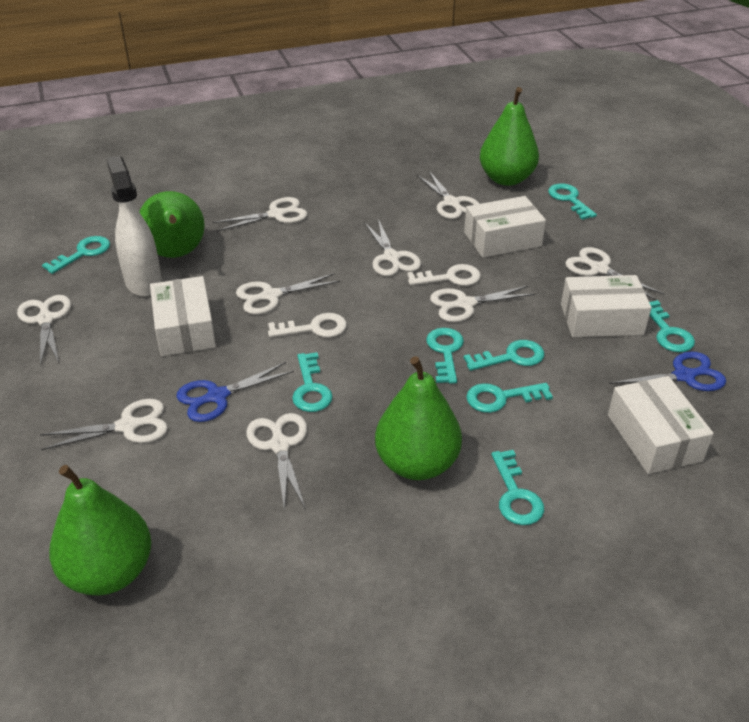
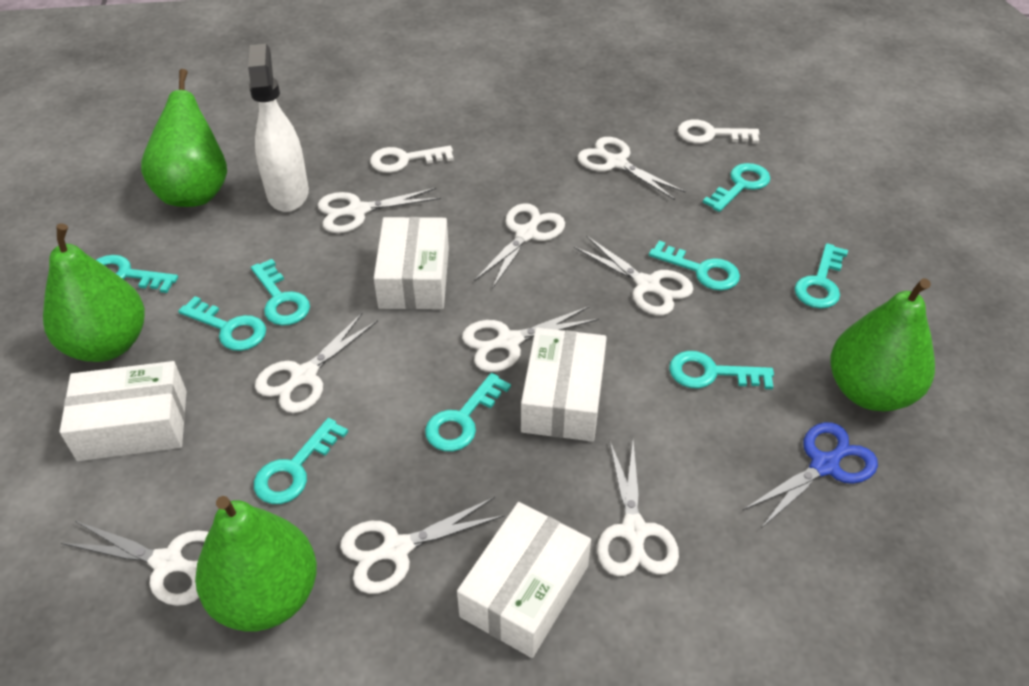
blue scissors: 2 -> 1
turquoise key: 8 -> 9

